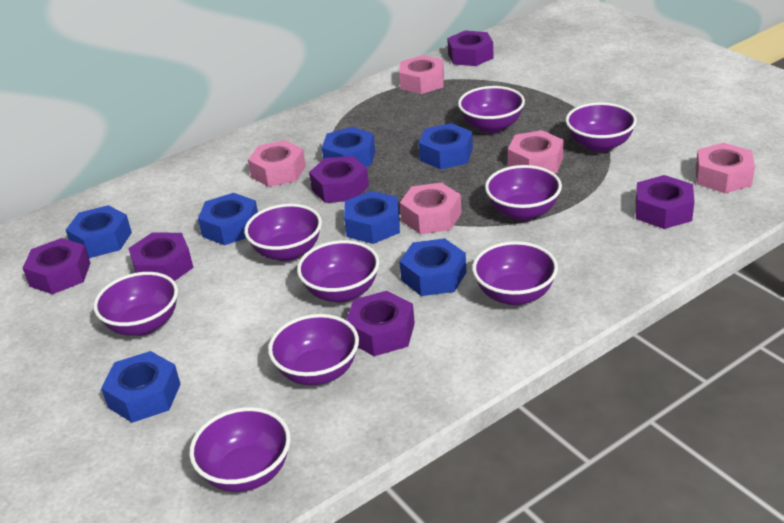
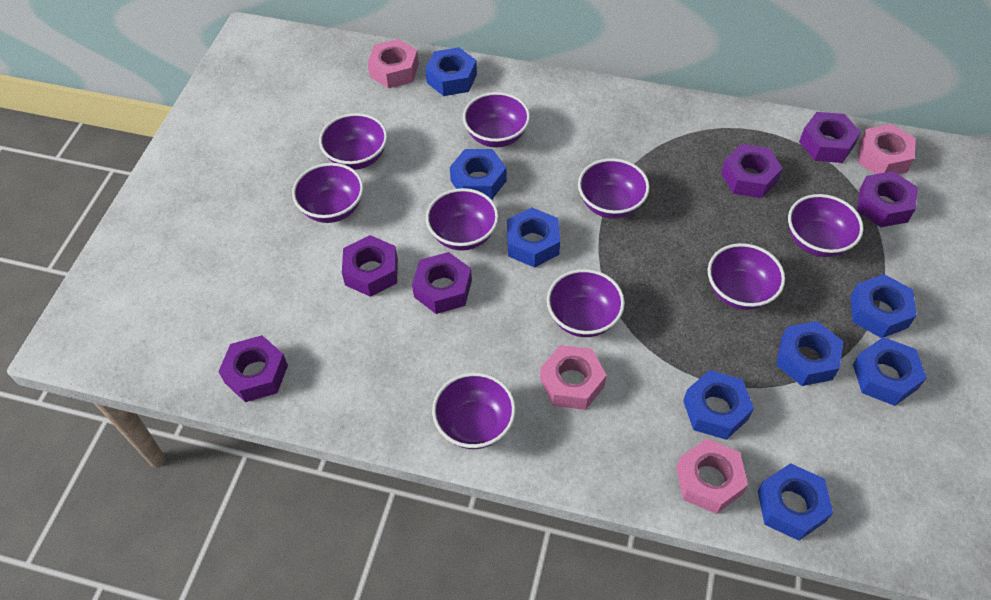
blue nut: 7 -> 8
pink nut: 5 -> 4

